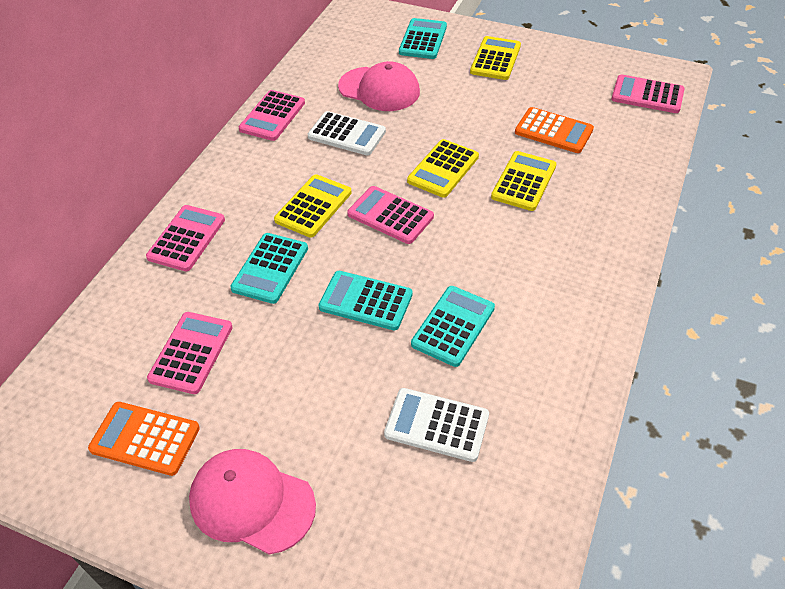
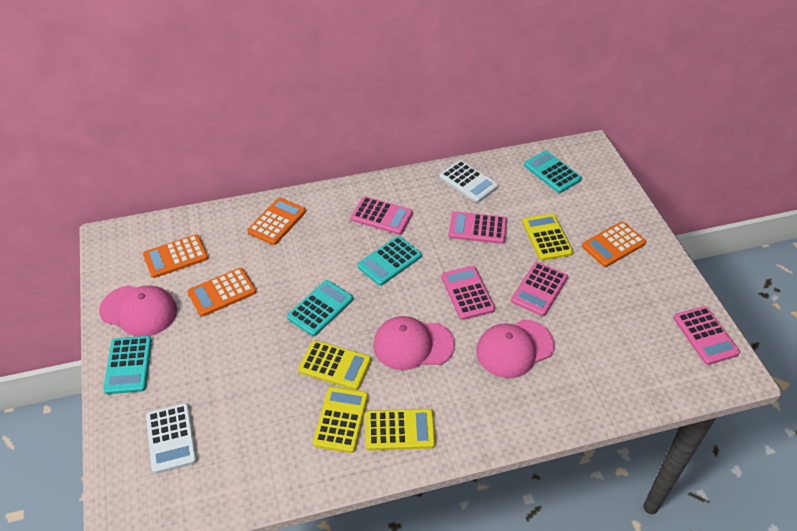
orange calculator: 2 -> 4
pink cap: 2 -> 3

